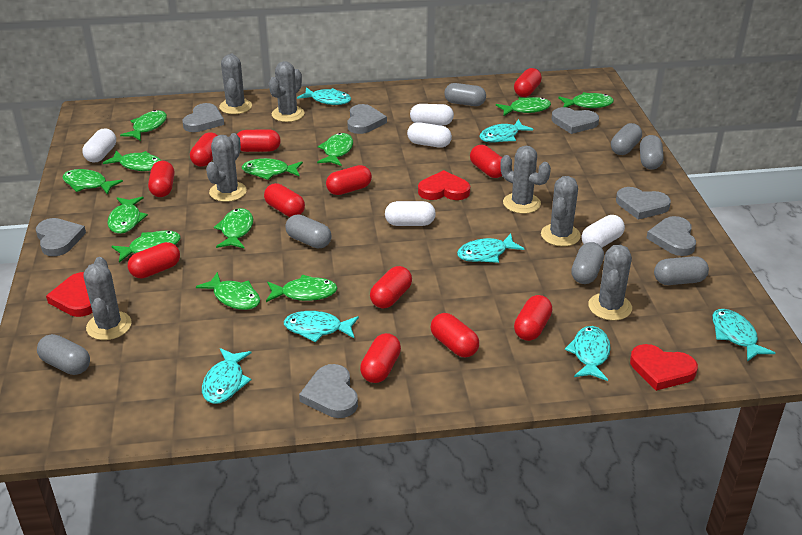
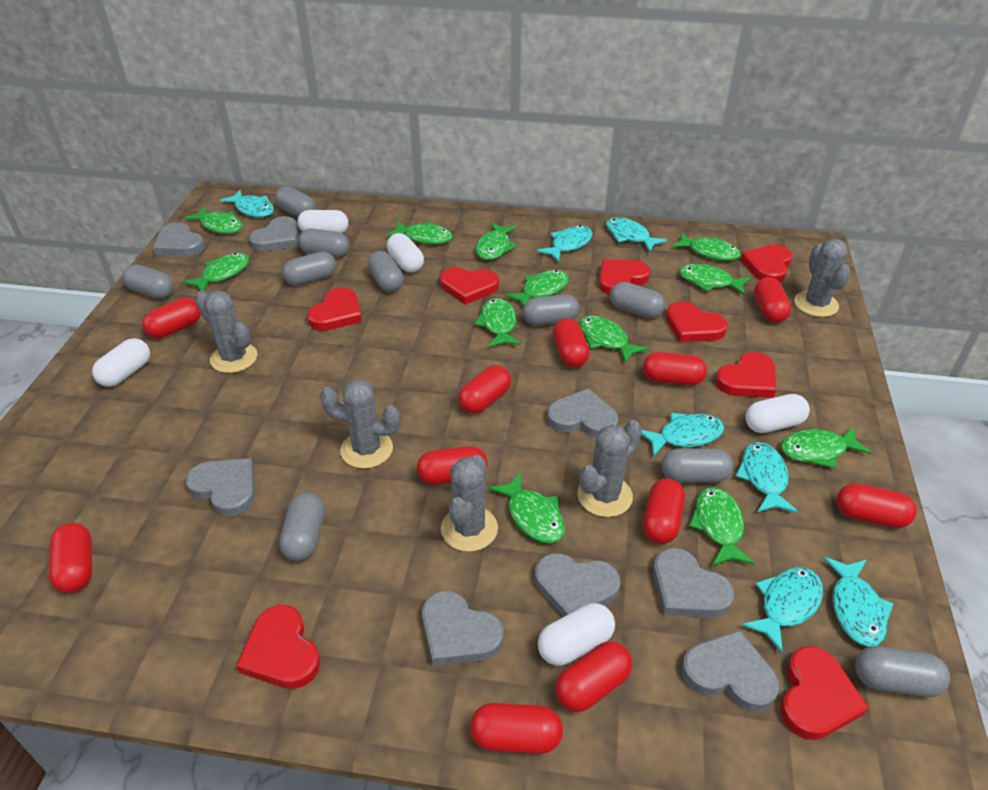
grey cactus: 7 -> 5
grey capsule: 7 -> 10
grey heart: 7 -> 8
red capsule: 12 -> 11
red heart: 3 -> 8

